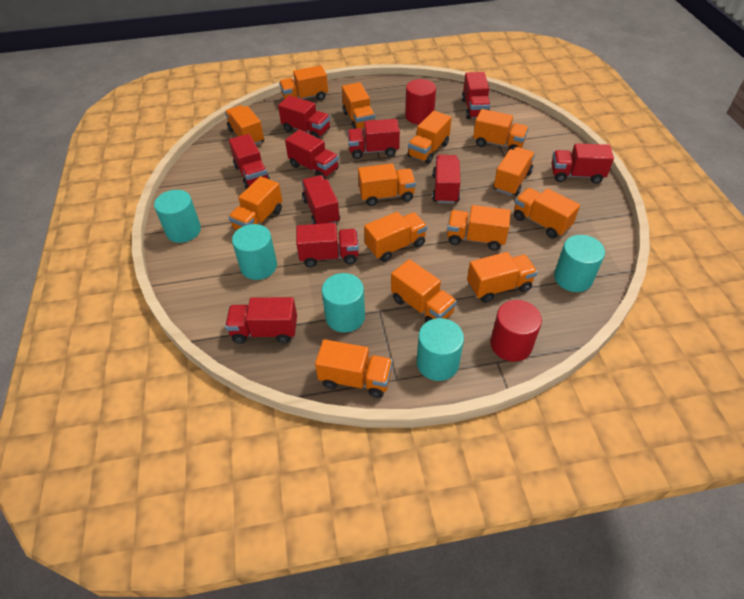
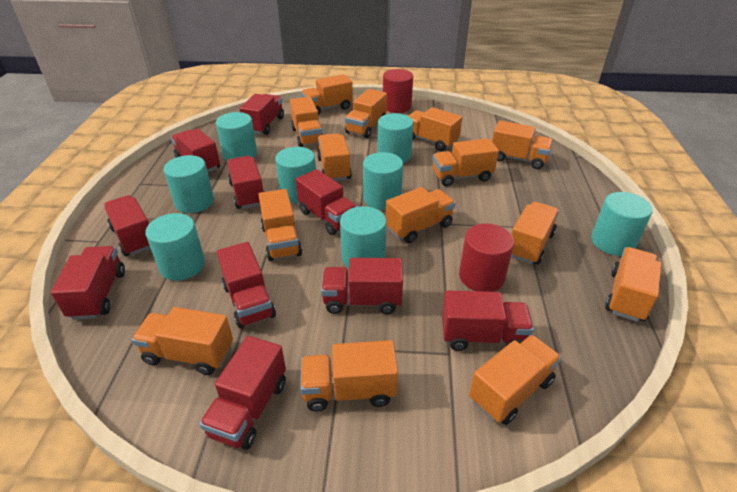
turquoise cylinder: 5 -> 8

